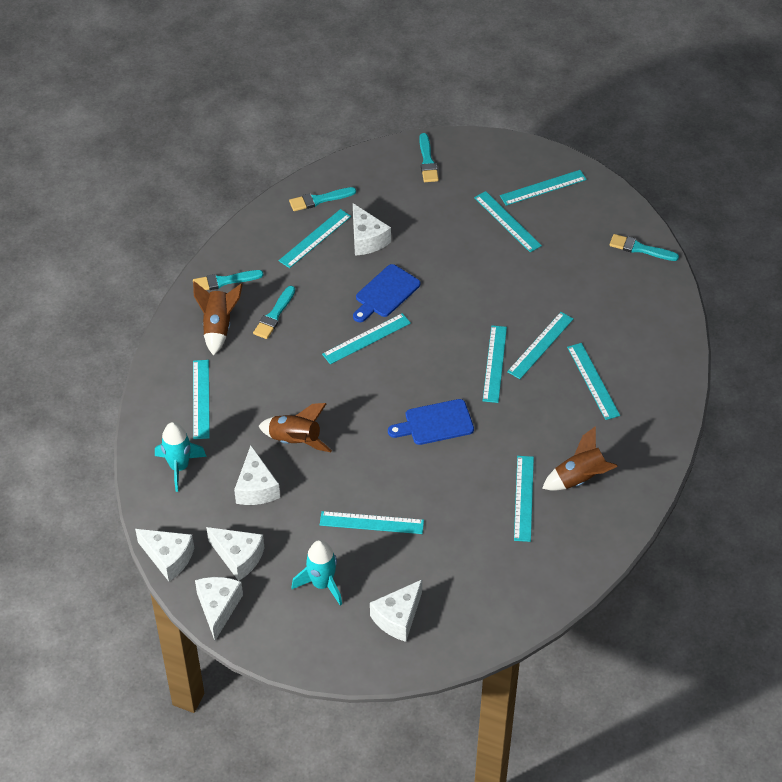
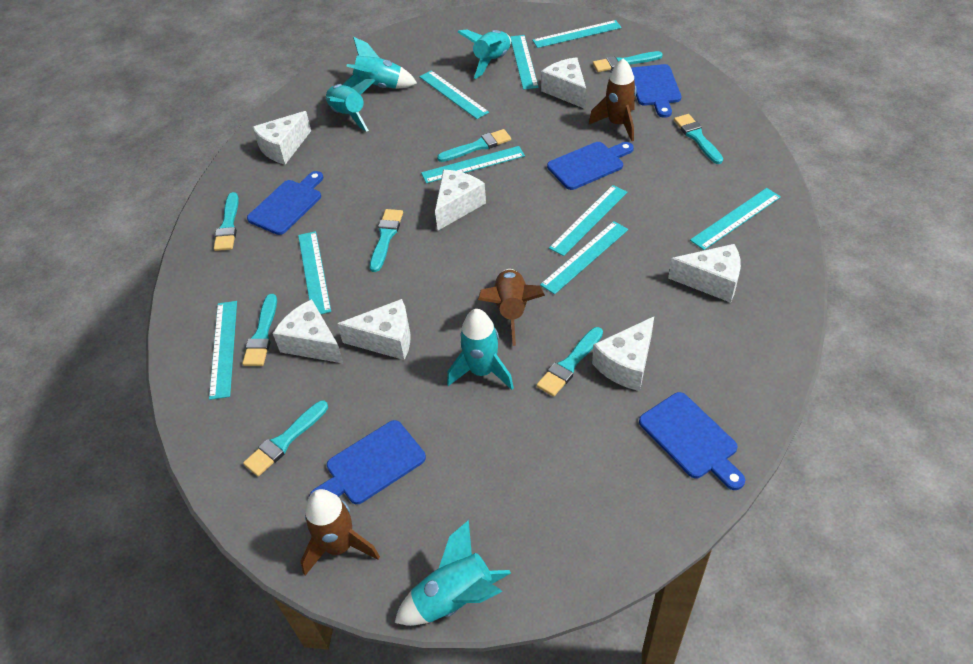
blue cutting board: 2 -> 5
turquoise brush: 5 -> 8
turquoise rocket: 2 -> 5
turquoise ruler: 10 -> 9
white cheese: 6 -> 7

